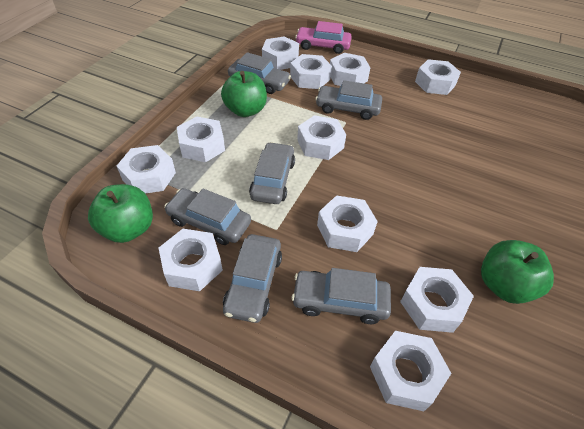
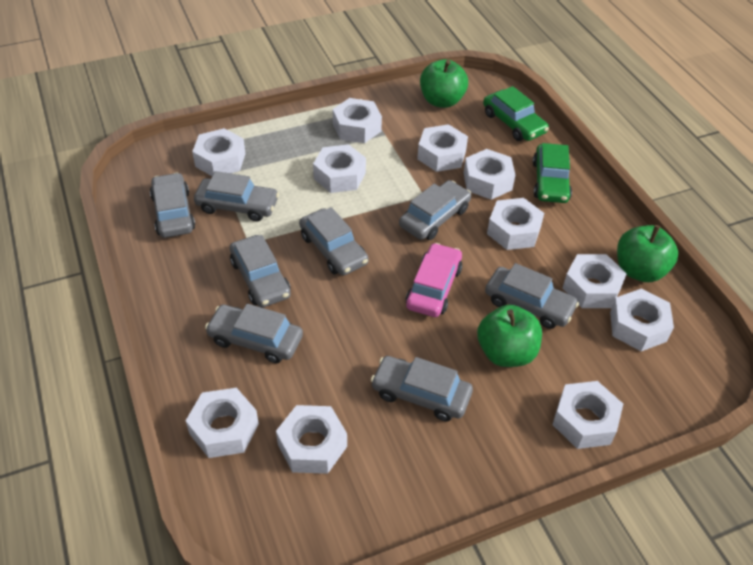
green car: 0 -> 2
grey car: 6 -> 8

